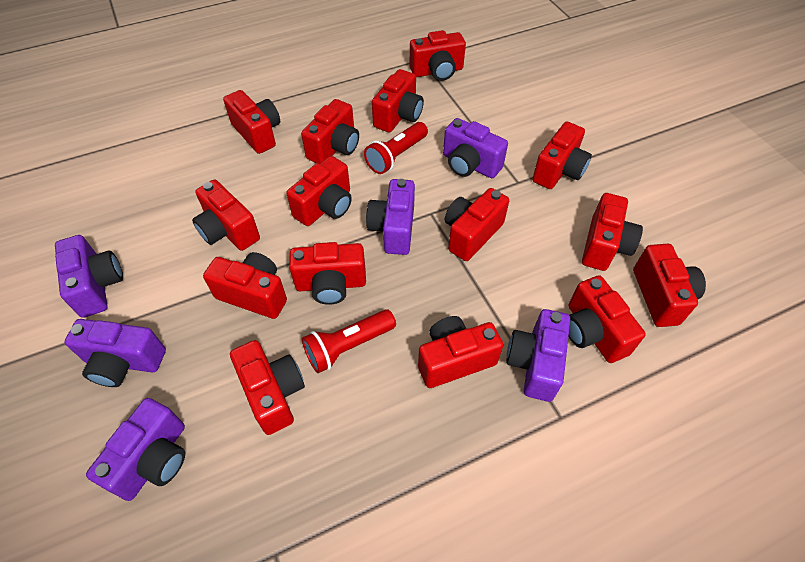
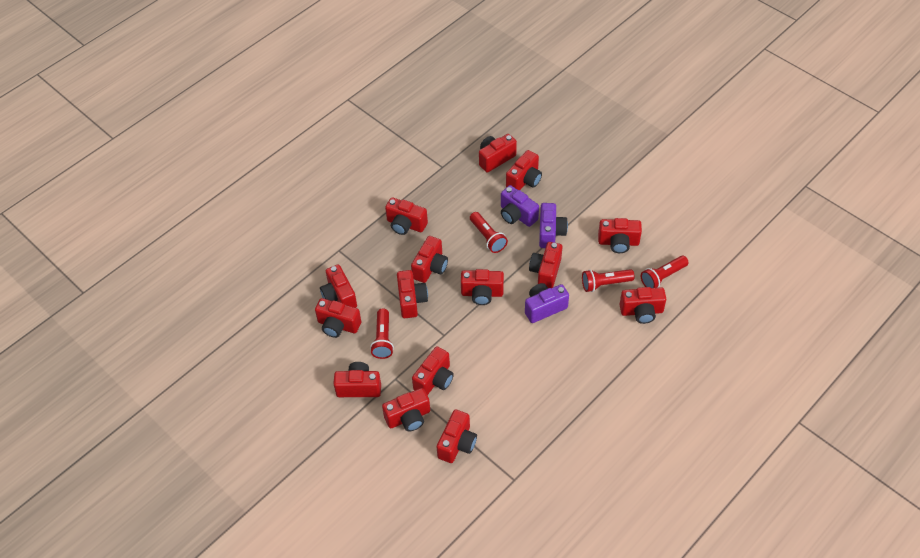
purple camera: 6 -> 3
red flashlight: 2 -> 4

